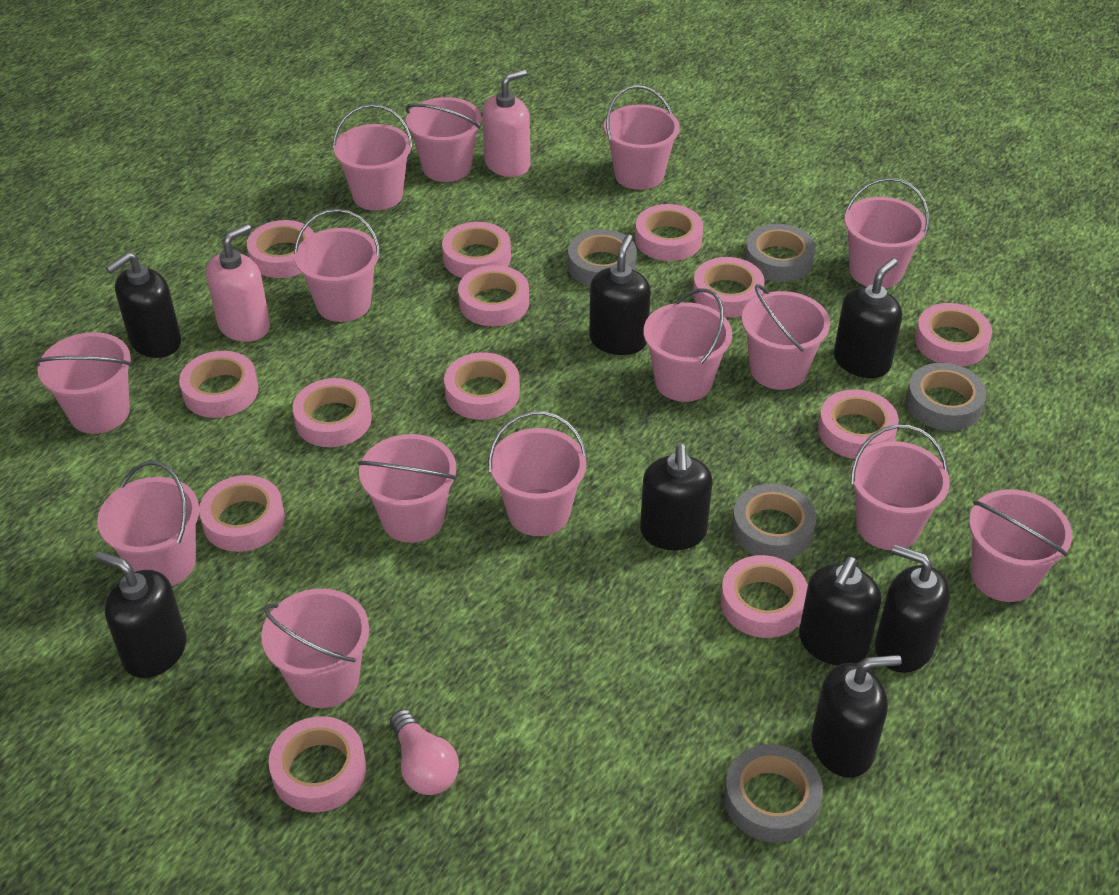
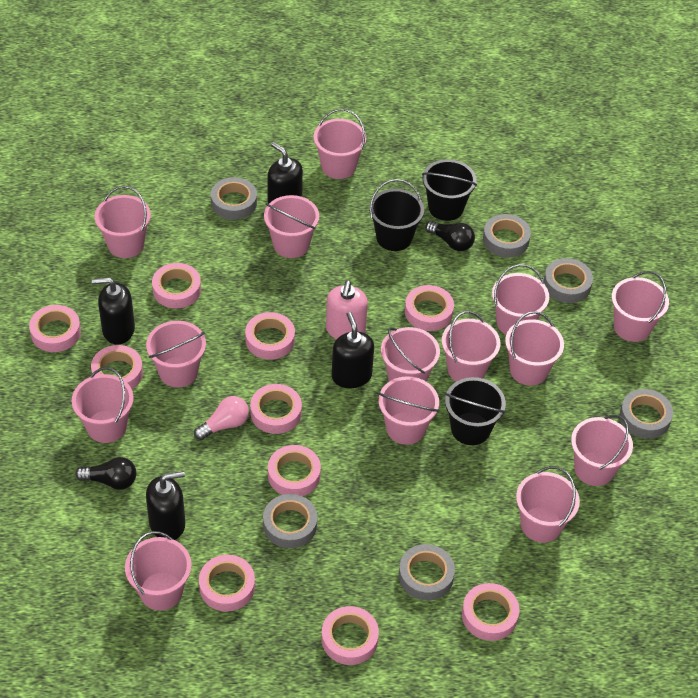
black bucket: 0 -> 3
black light bulb: 0 -> 2
black soap dispenser: 8 -> 4
grey tape: 5 -> 6
pink soap dispenser: 2 -> 1
pink tape: 13 -> 10

